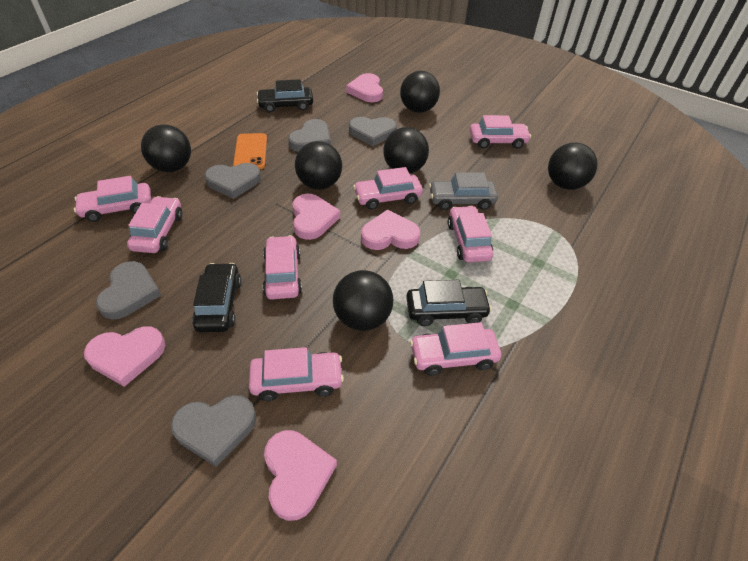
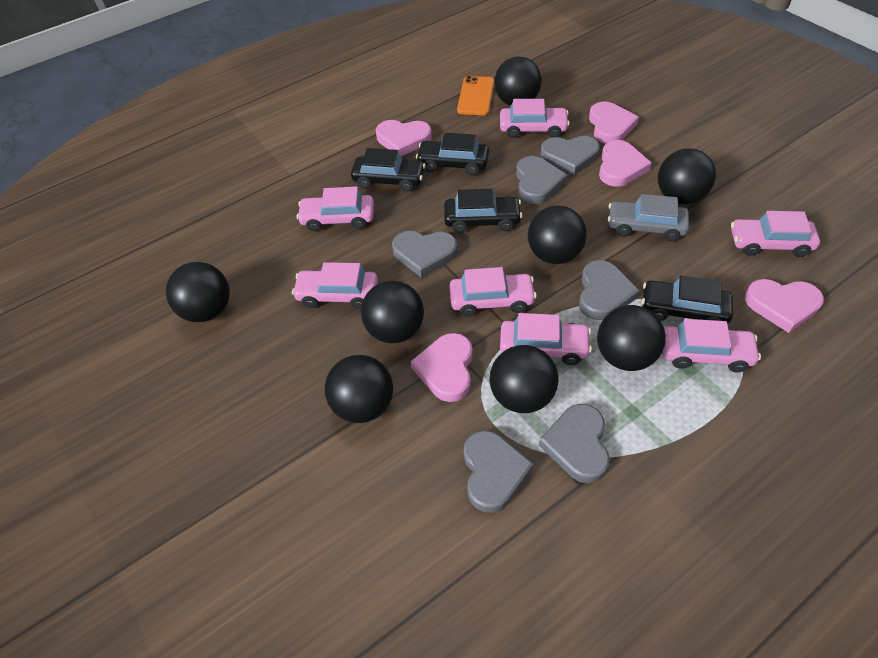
black ball: 6 -> 8
black car: 3 -> 4
grey heart: 5 -> 6
pink car: 8 -> 7

